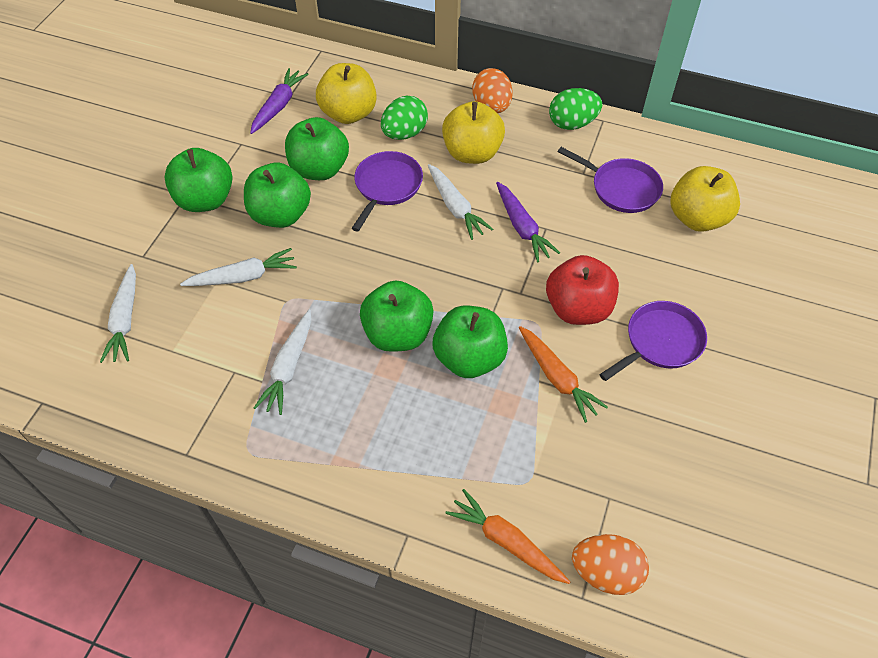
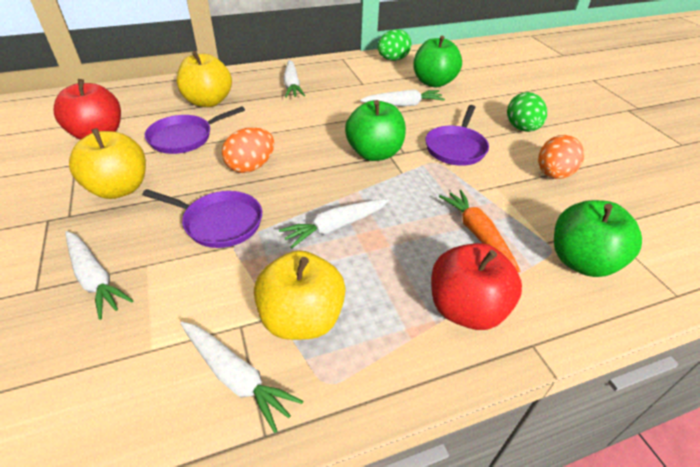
green apple: 5 -> 3
orange carrot: 2 -> 1
purple carrot: 2 -> 0
red apple: 1 -> 2
white carrot: 4 -> 5

